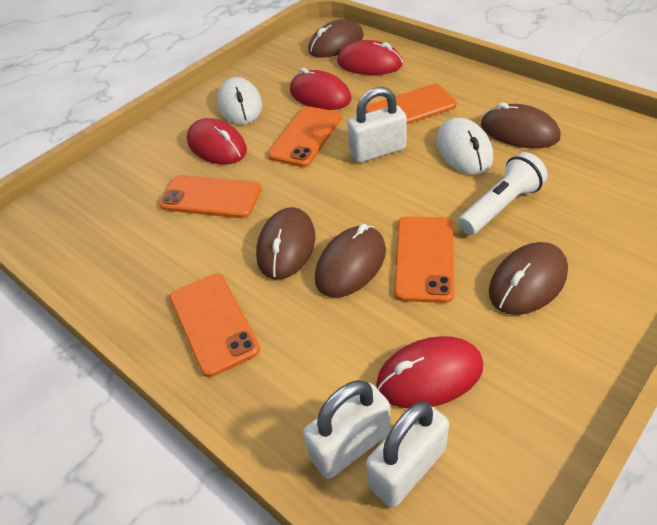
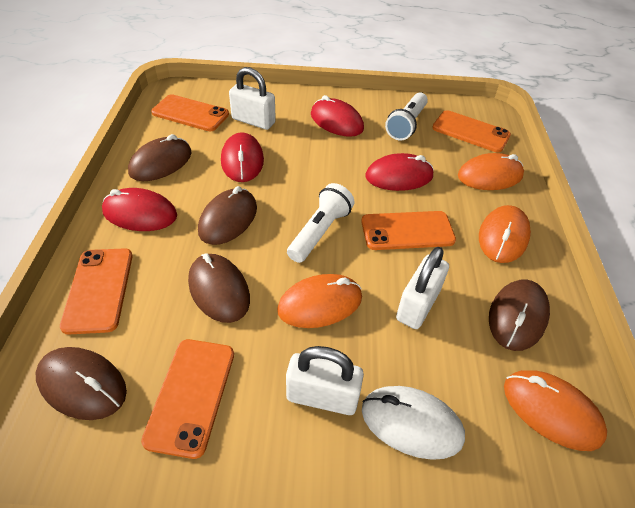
orange mouse: 0 -> 4
white flashlight: 1 -> 2
white mouse: 2 -> 1

